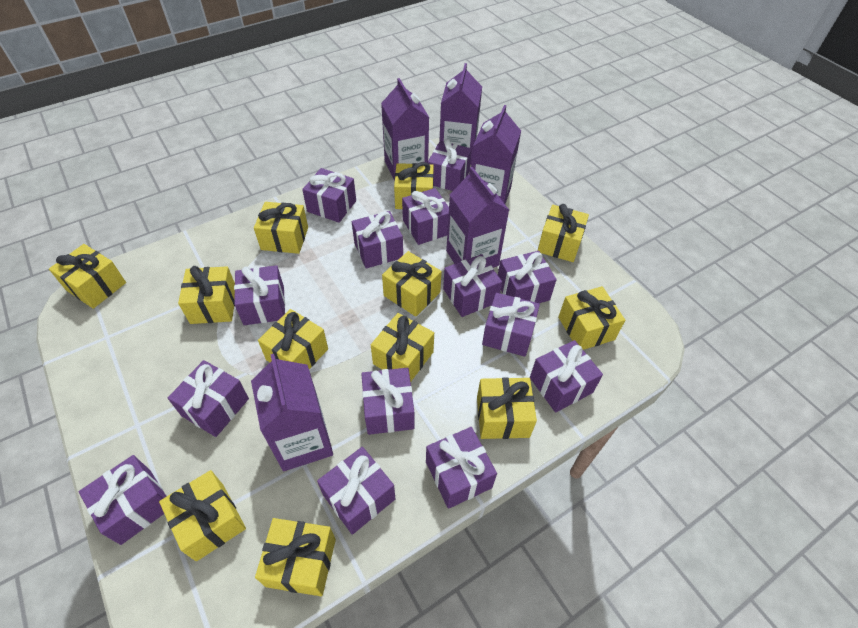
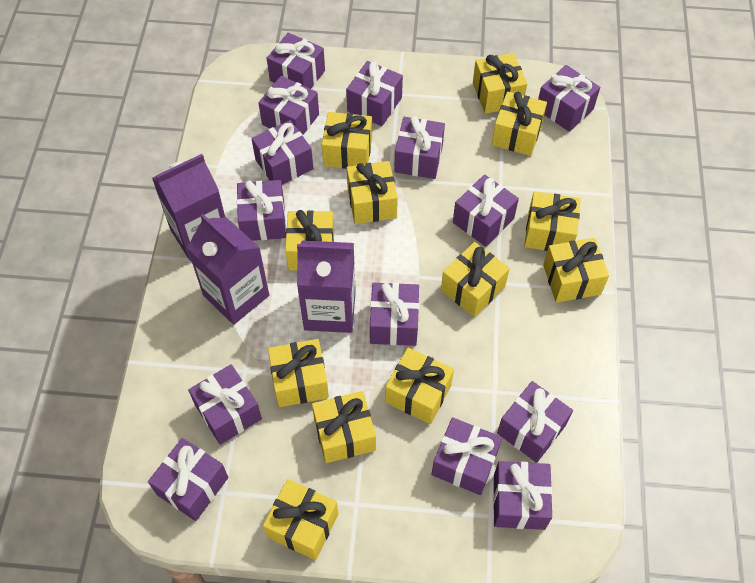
purple carton: 5 -> 3

